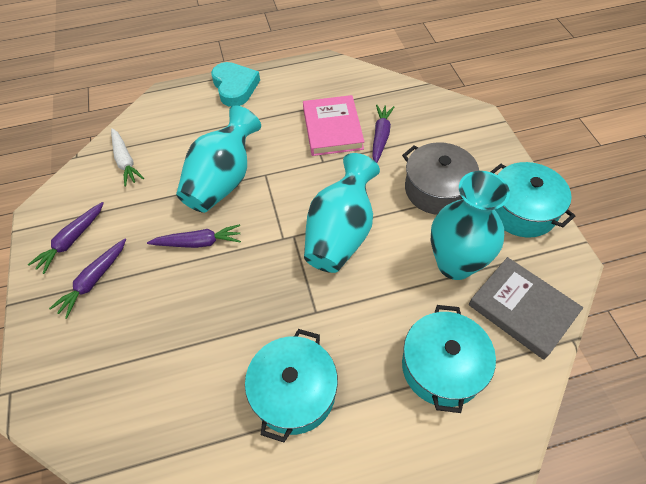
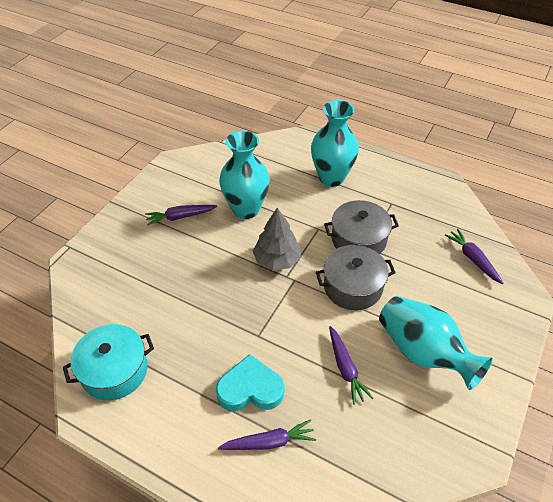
grey book: 1 -> 0
grey pot: 1 -> 2
grey tree: 0 -> 1
pink book: 1 -> 0
turquoise pot: 3 -> 1
white carrot: 1 -> 0

